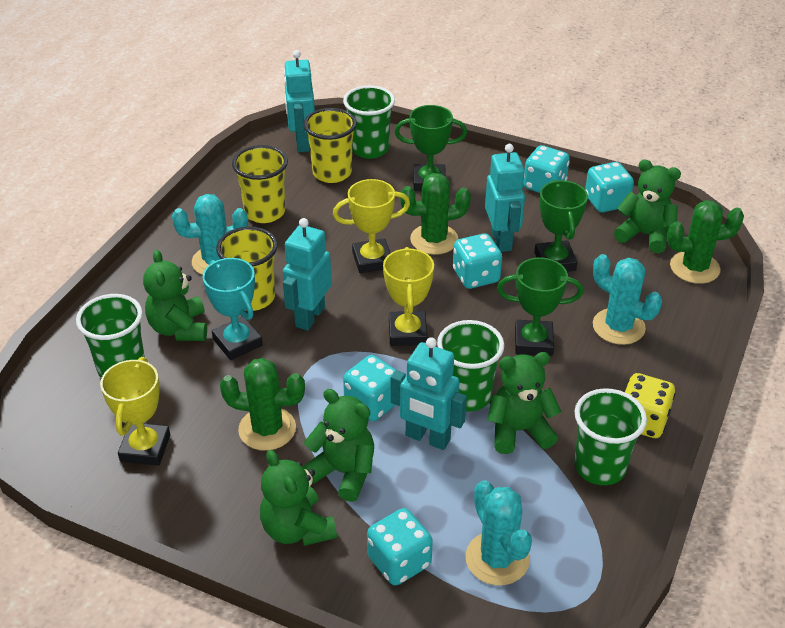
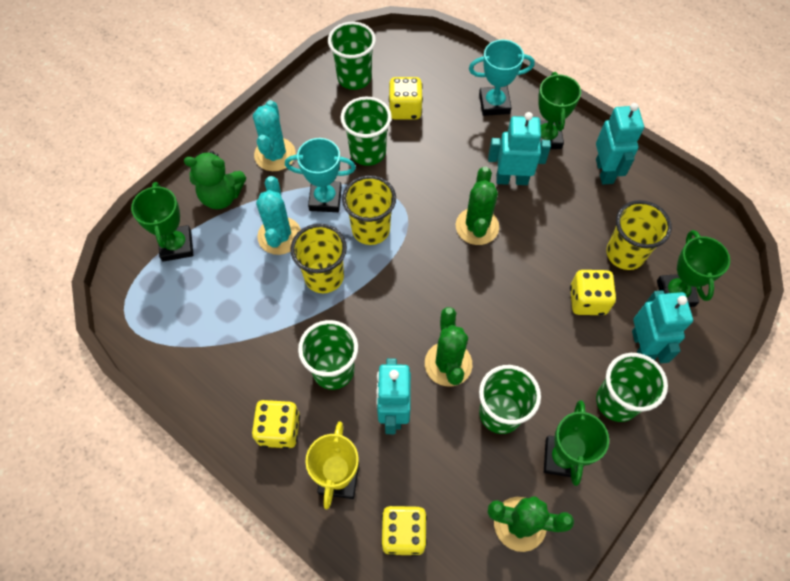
green cup: 4 -> 5
green teddy bear: 5 -> 1
green trophy: 3 -> 4
turquoise cactus: 3 -> 2
turquoise dice: 5 -> 0
turquoise trophy: 1 -> 2
yellow dice: 1 -> 4
yellow trophy: 3 -> 1

